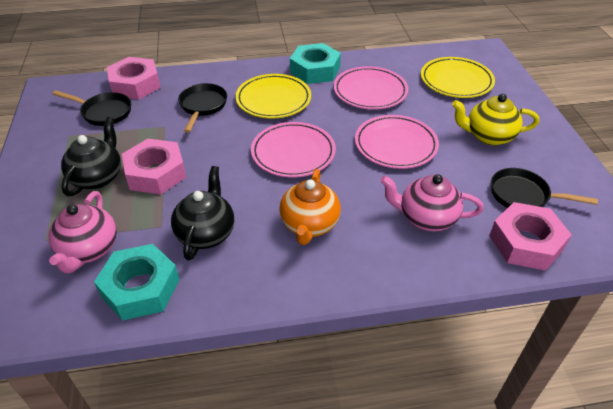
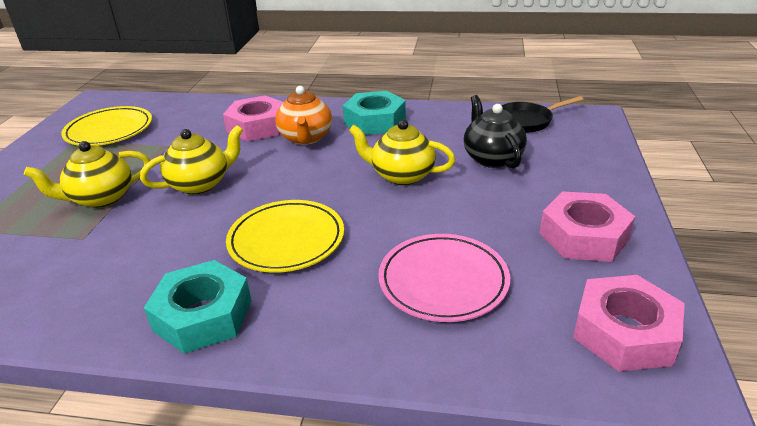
black pan: 3 -> 1
black teapot: 2 -> 1
pink plate: 3 -> 1
pink teapot: 2 -> 0
yellow teapot: 1 -> 3

